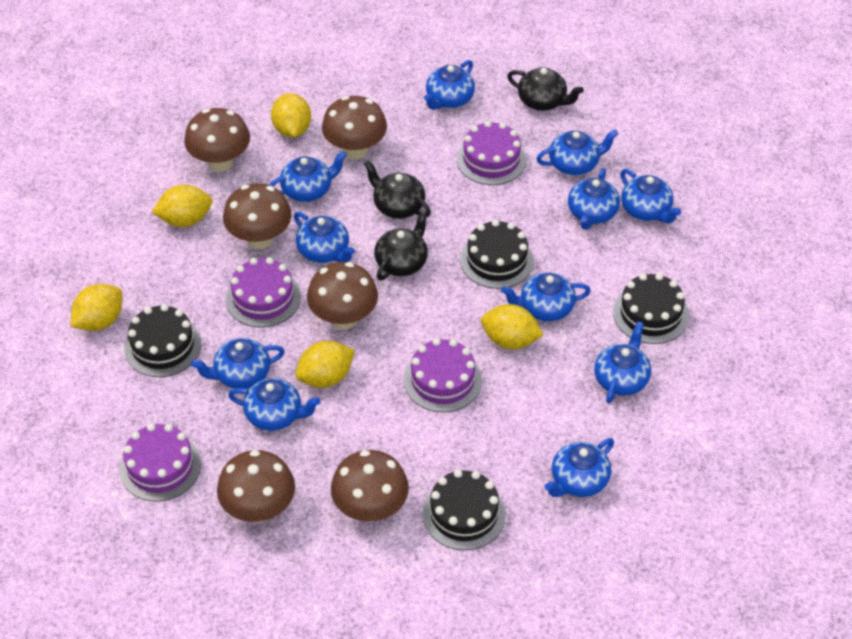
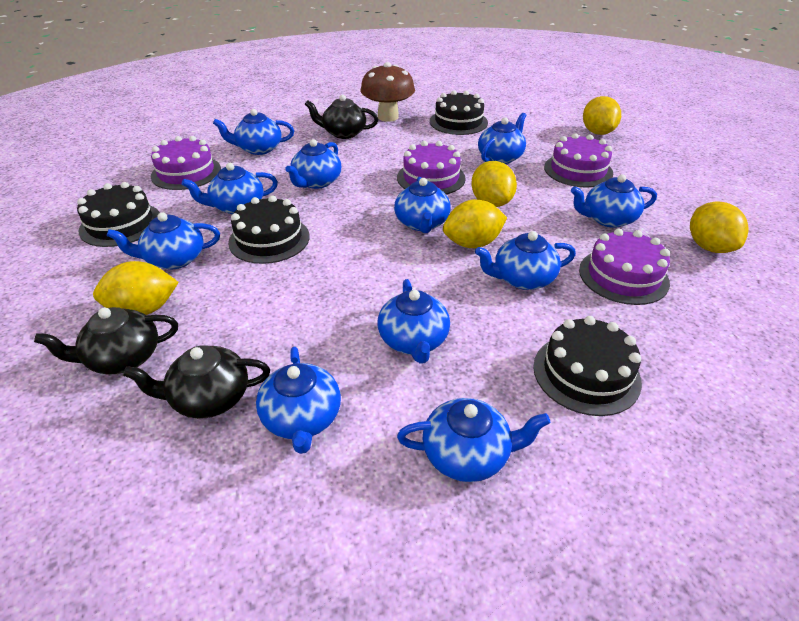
brown mushroom: 6 -> 1

